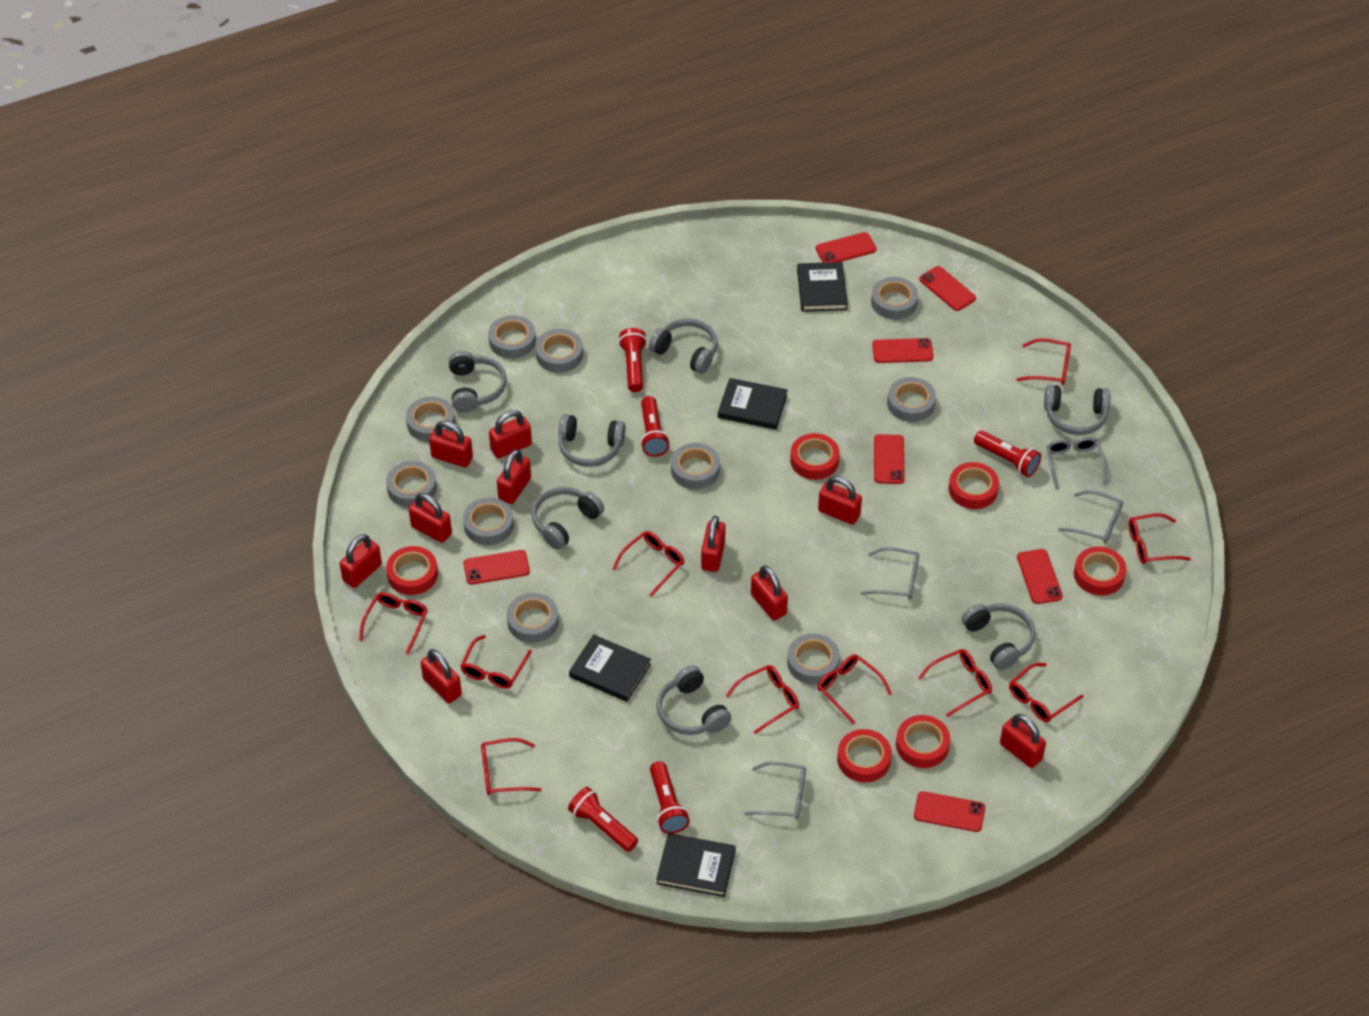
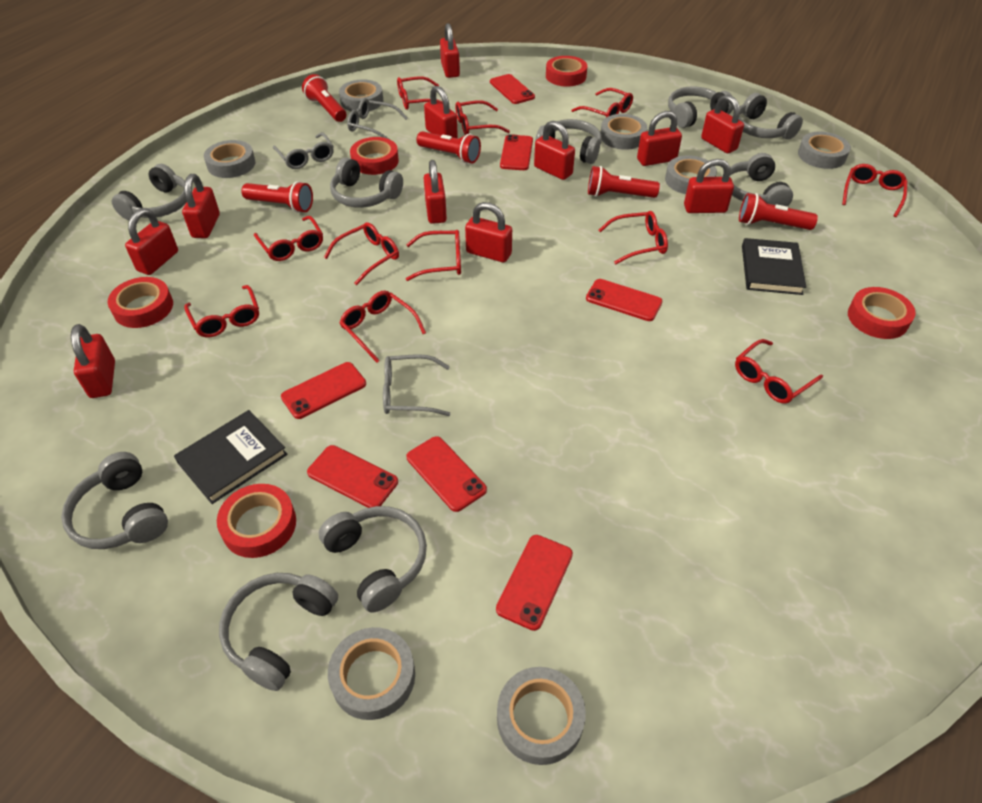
black book: 4 -> 2
grey glasses: 4 -> 3
grey headphones: 7 -> 9
grey tape: 10 -> 7
red glasses: 10 -> 11
red padlock: 10 -> 11
red tape: 6 -> 5

